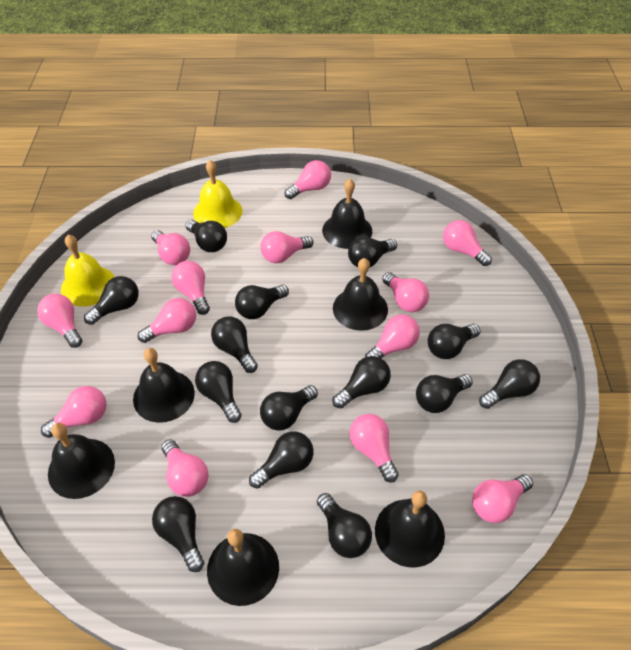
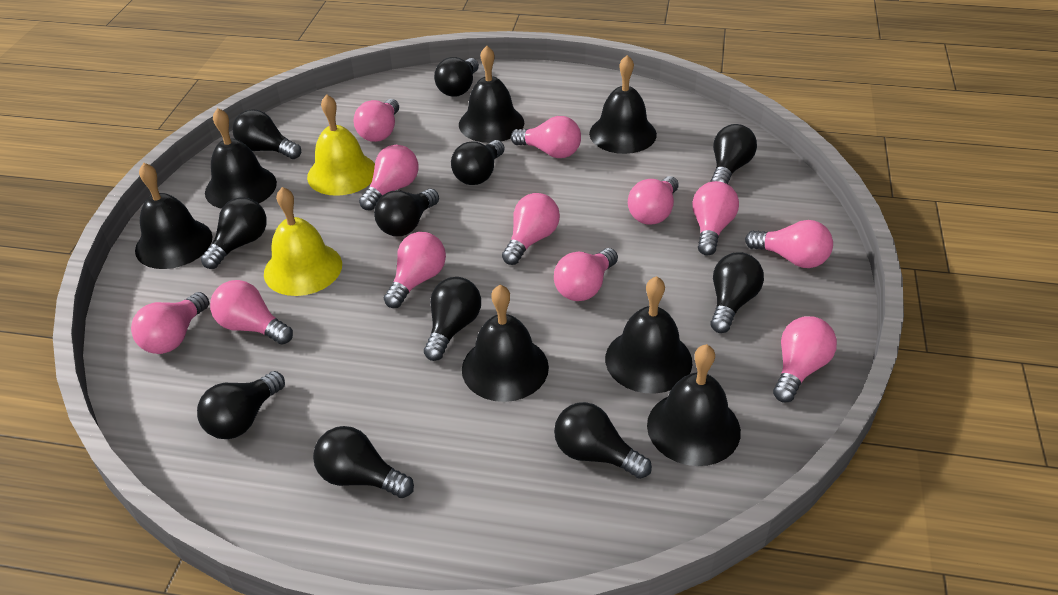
black bell: 6 -> 7
black light bulb: 14 -> 11
pink light bulb: 13 -> 12

